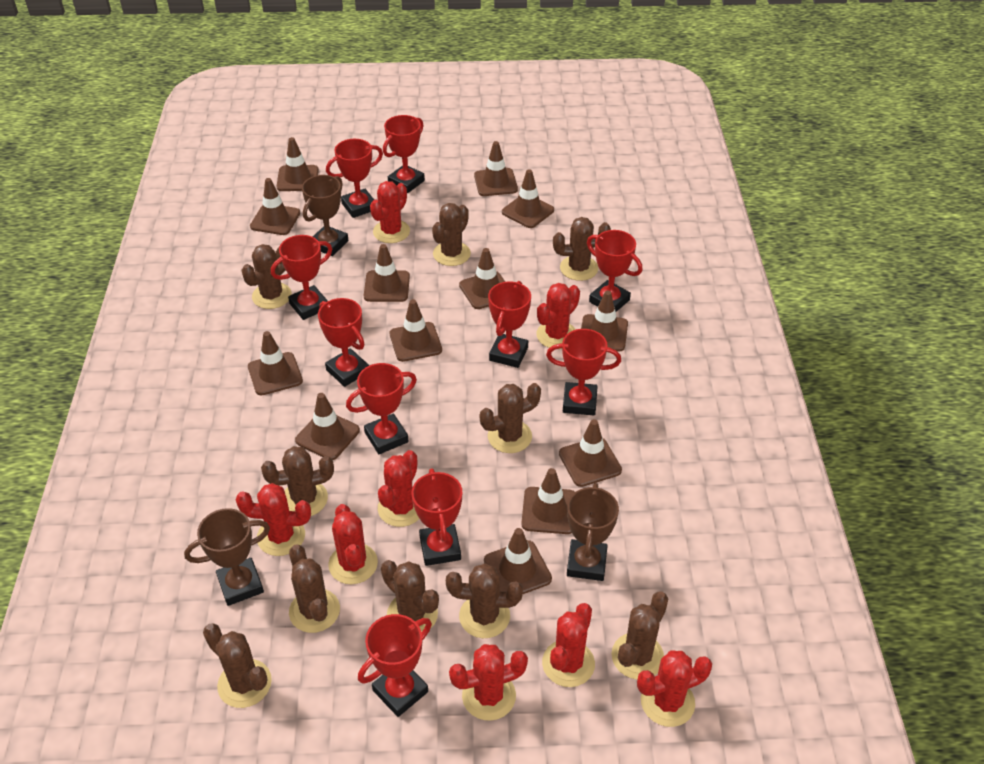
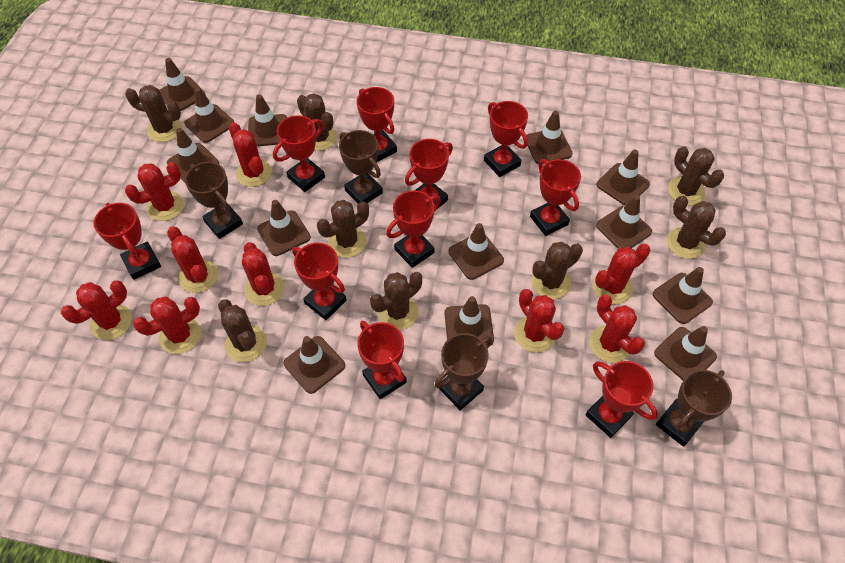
brown cactus: 10 -> 8
brown trophy: 3 -> 4
red cactus: 8 -> 9

